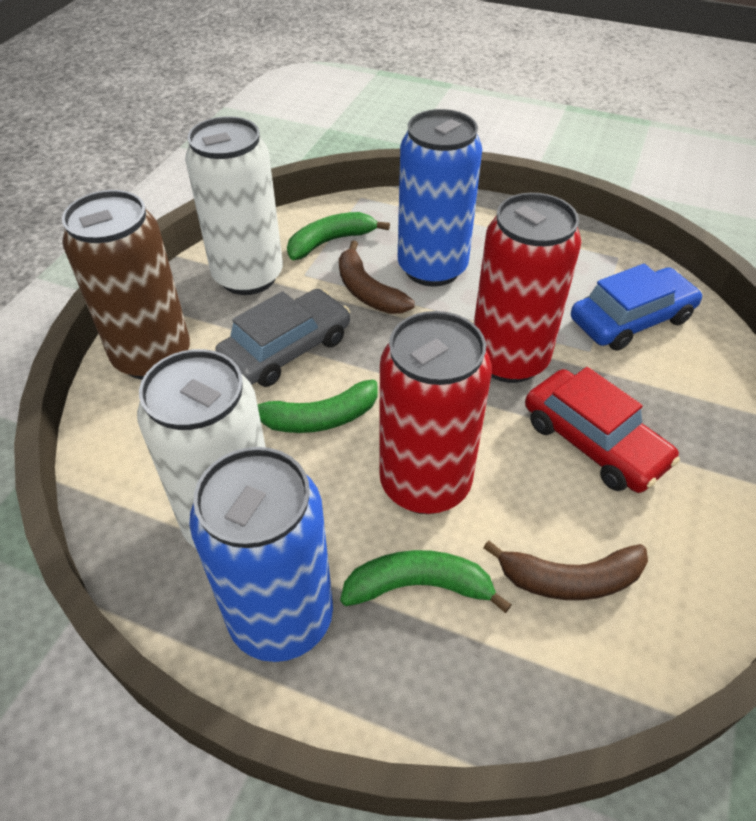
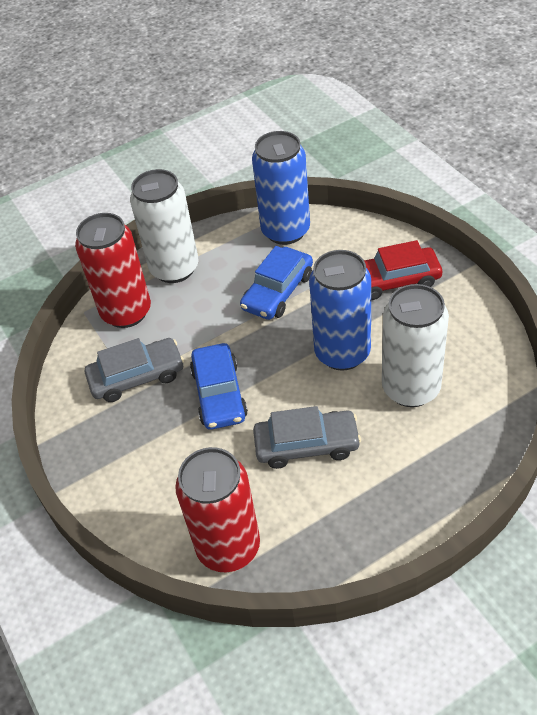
blue car: 1 -> 2
brown banana: 2 -> 0
brown can: 1 -> 0
green banana: 3 -> 0
grey car: 1 -> 2

